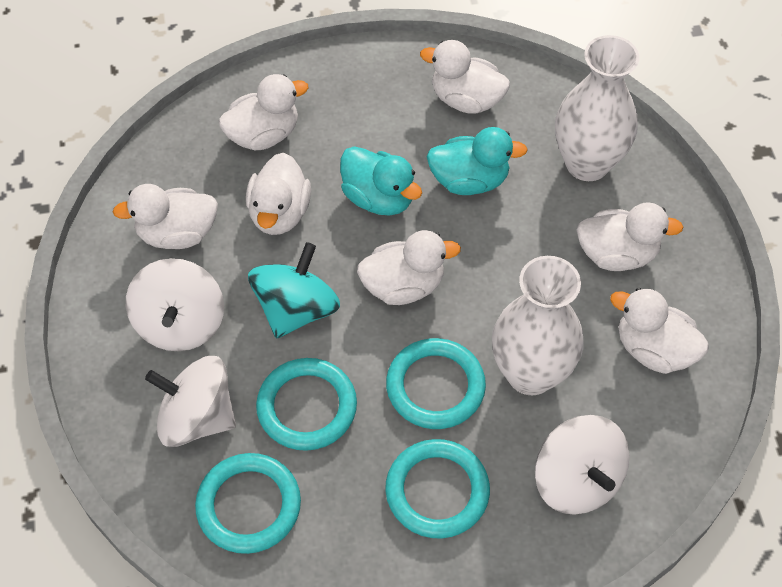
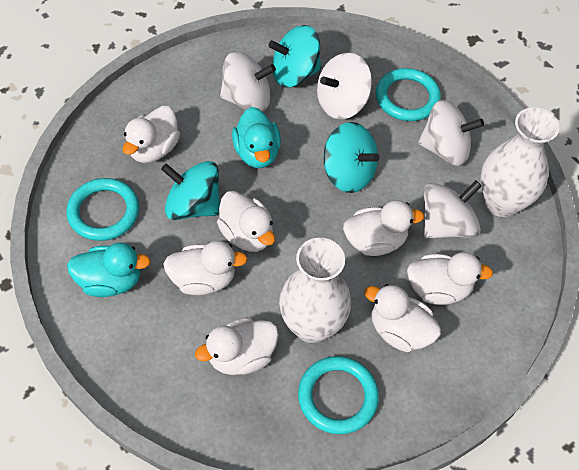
turquoise ring: 4 -> 3
turquoise spinning top: 1 -> 3
white spinning top: 3 -> 4

